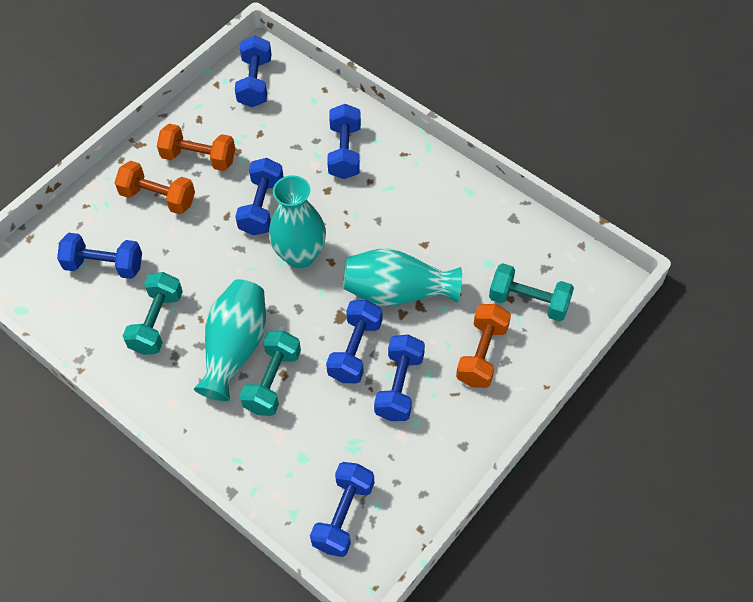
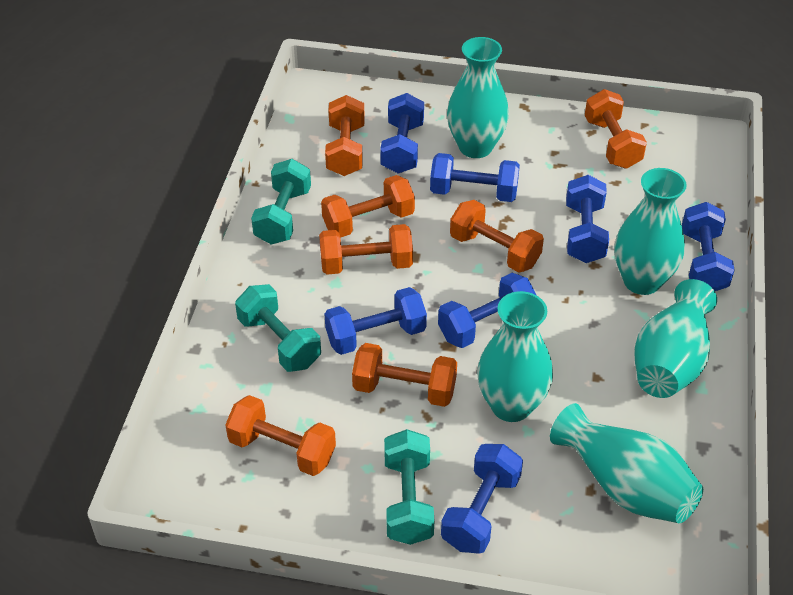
orange dumbbell: 3 -> 7
turquoise vase: 3 -> 5

